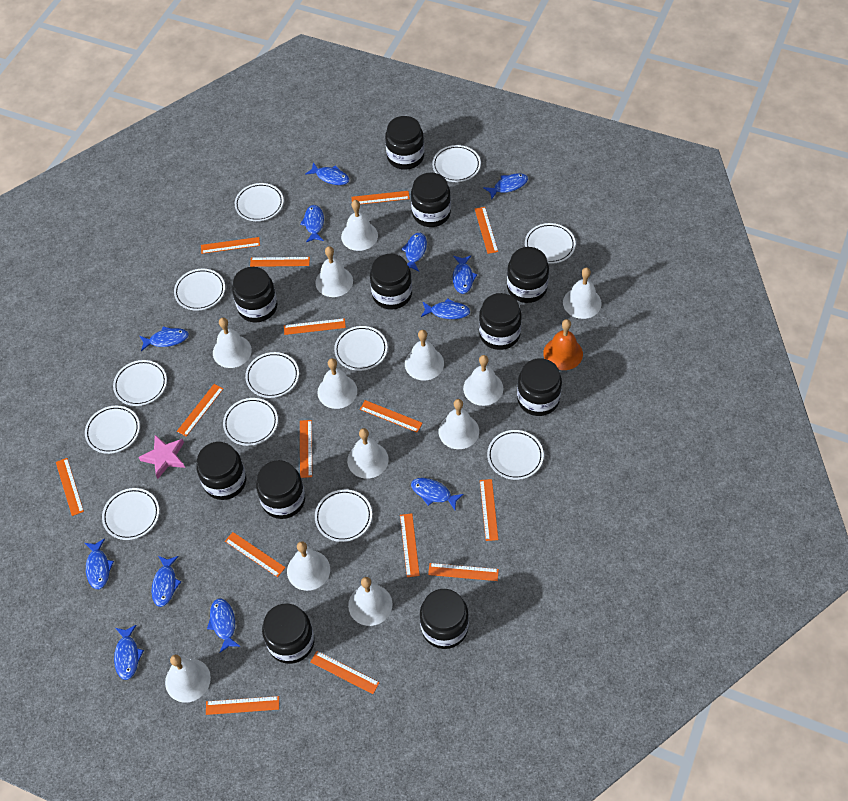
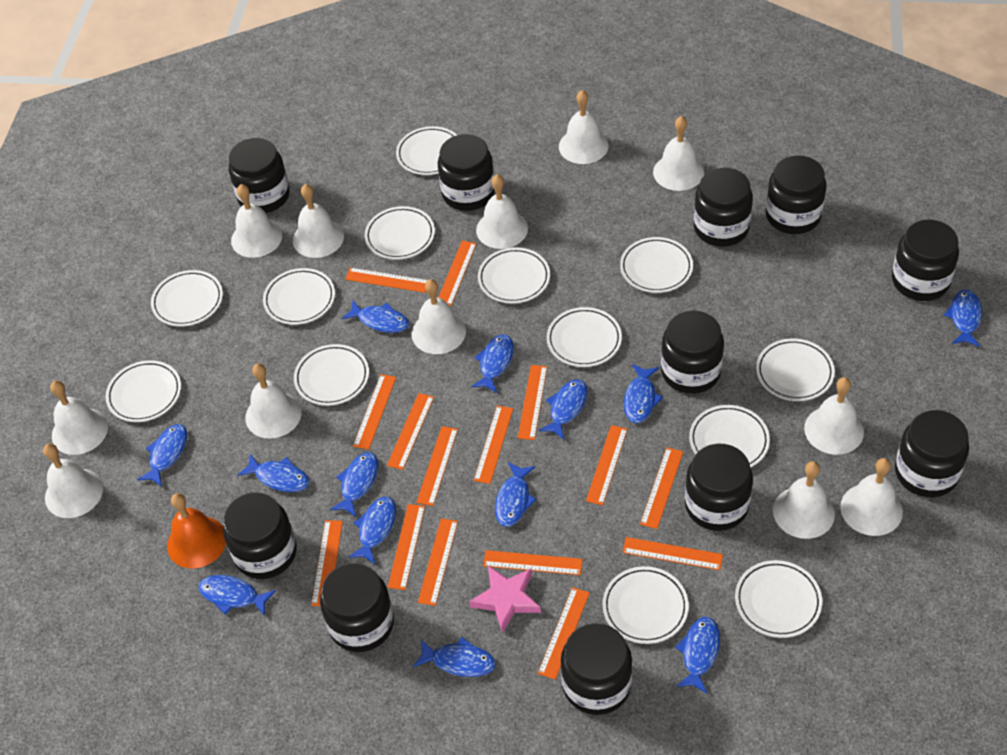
blue fish: 12 -> 13
white plate: 12 -> 13

